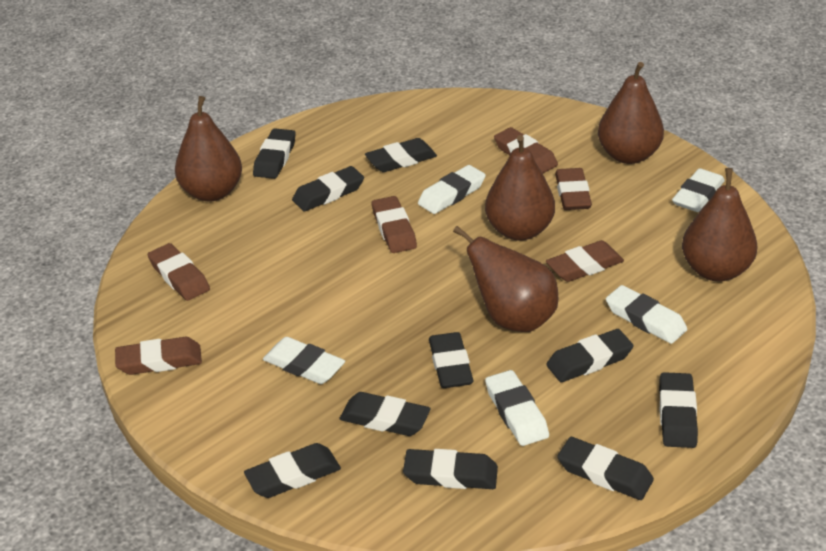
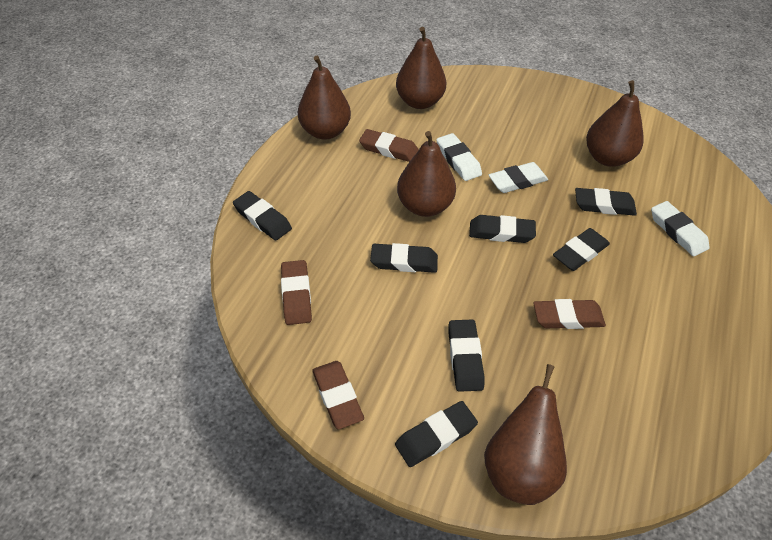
black eraser: 10 -> 7
brown eraser: 6 -> 4
white eraser: 5 -> 3

